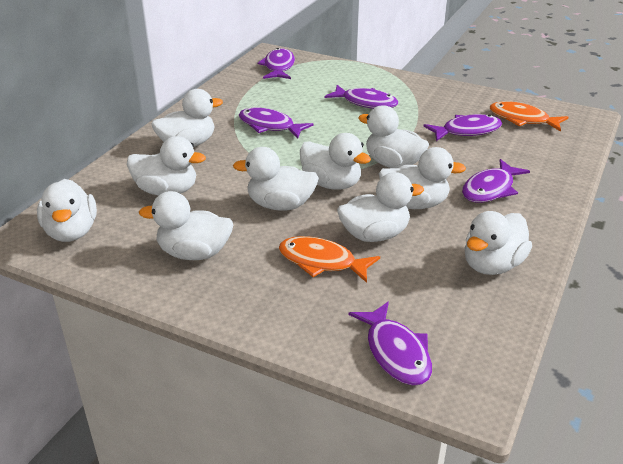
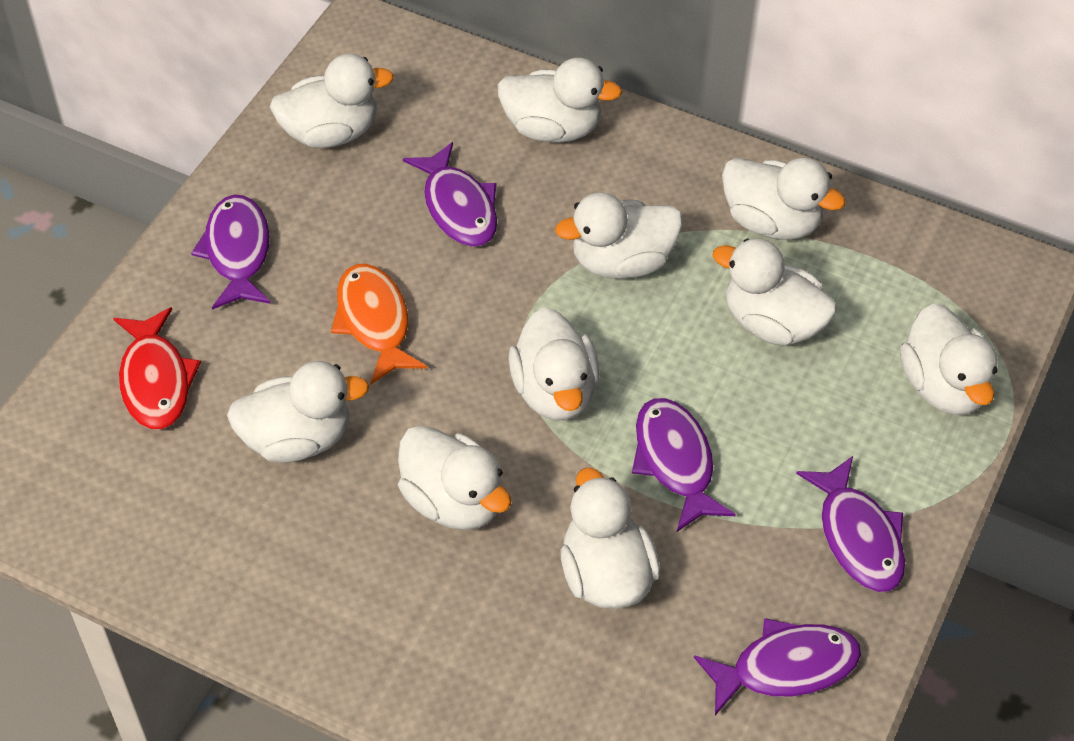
orange fish: 2 -> 1
purple fish: 6 -> 5
red fish: 0 -> 1

